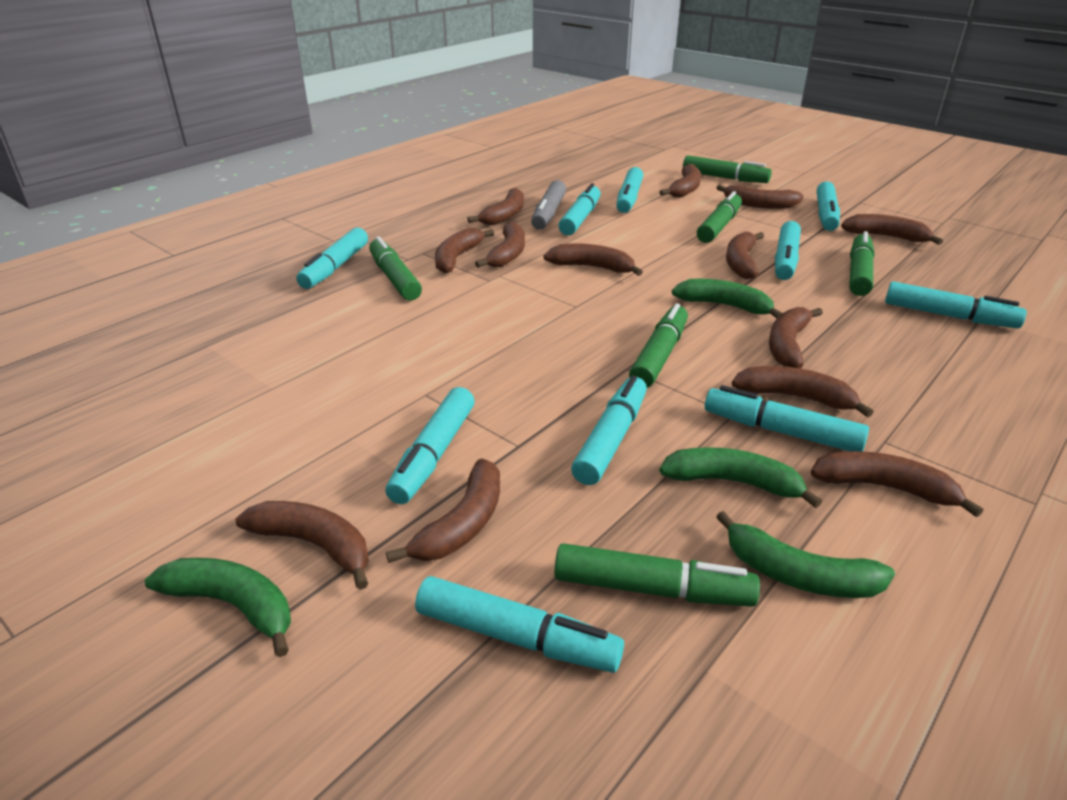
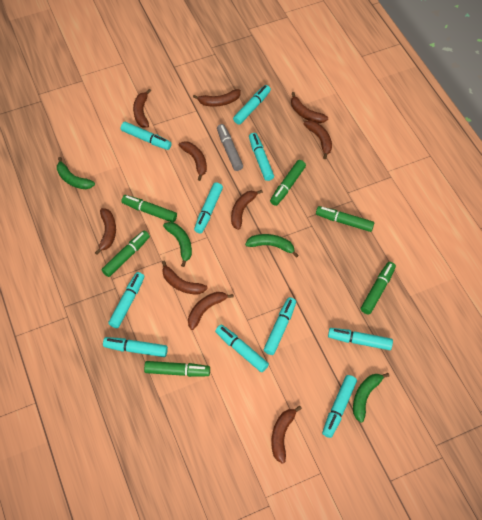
brown banana: 13 -> 10

